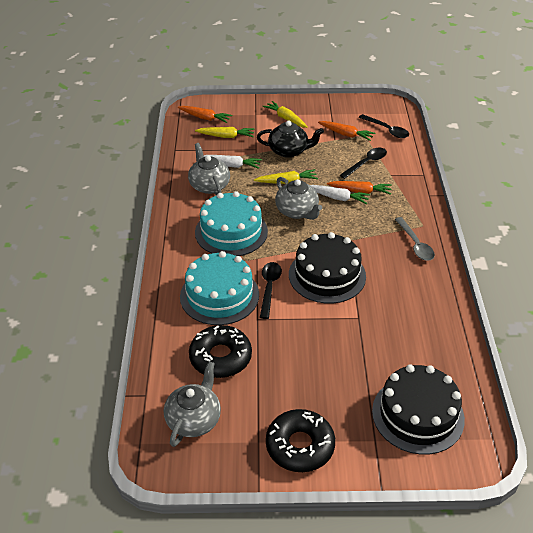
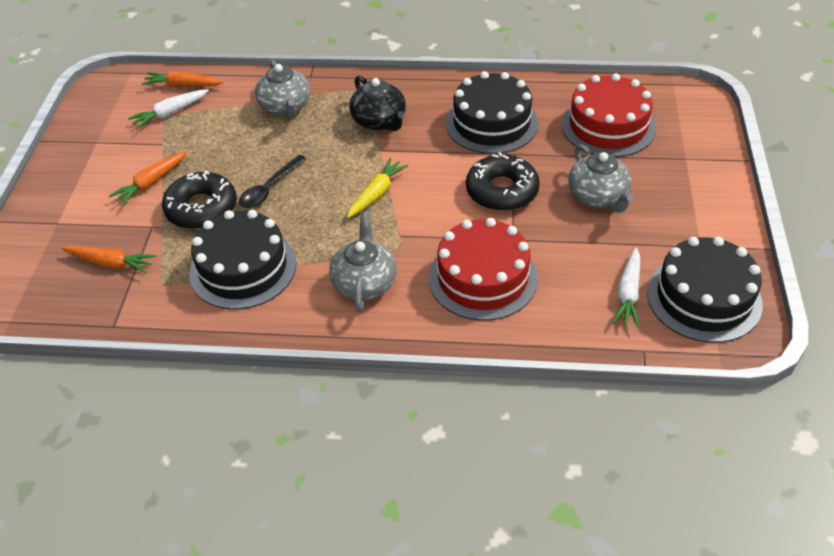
black cake: 2 -> 3
black spoon: 3 -> 1
grey spoon: 1 -> 0
red cake: 0 -> 2
turquoise cake: 2 -> 0
yellow carrot: 3 -> 1

